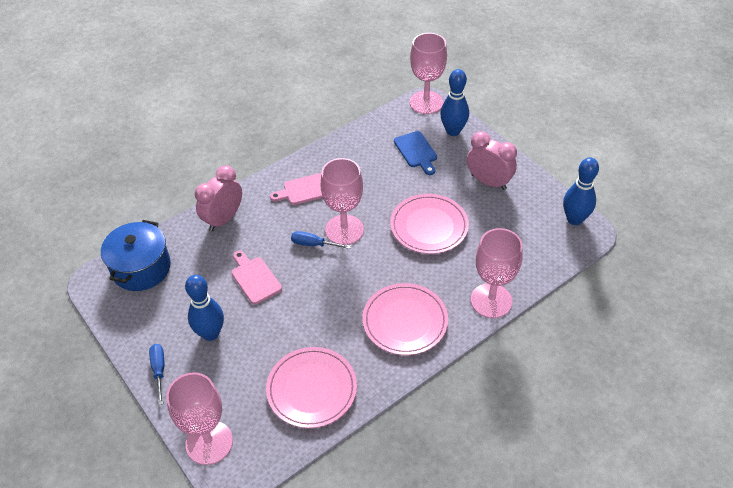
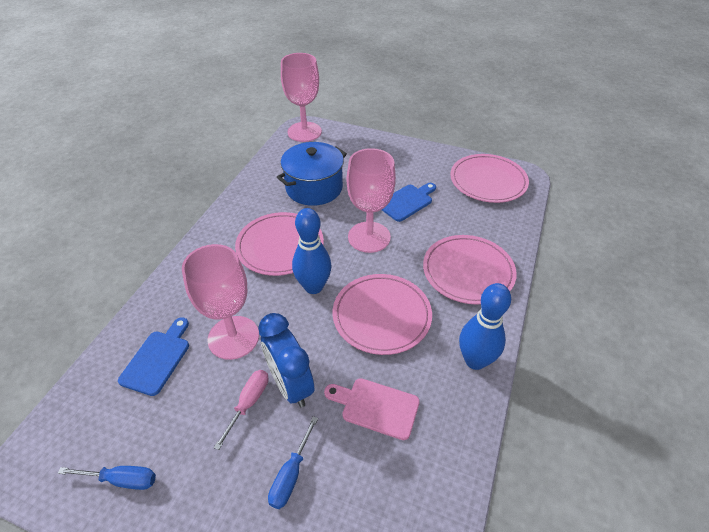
blue bowling pin: 3 -> 2
blue clock: 0 -> 1
blue cutting board: 1 -> 2
pink clock: 2 -> 0
pink cutting board: 2 -> 1
pink goblet: 4 -> 3
pink plate: 3 -> 4
pink screwdriver: 0 -> 1

